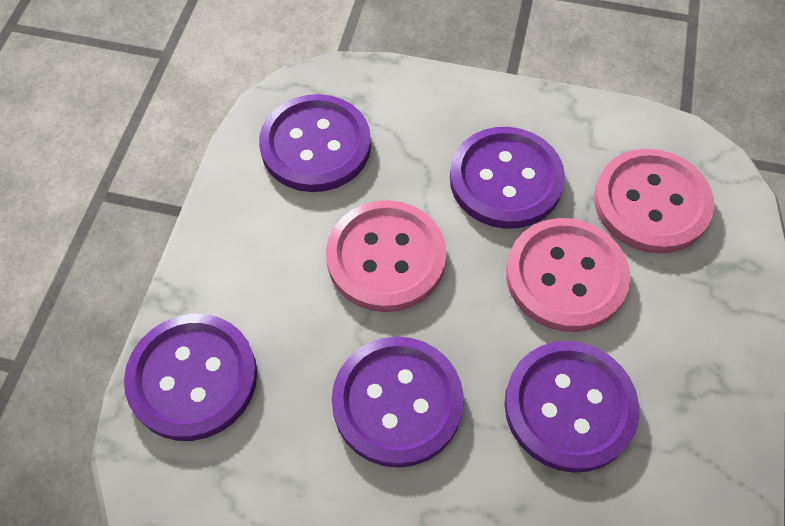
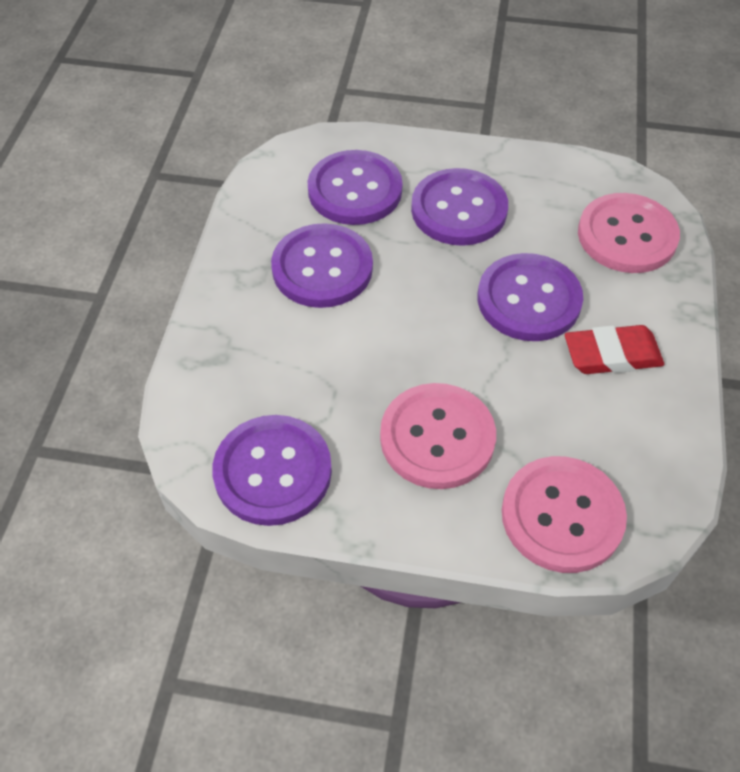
red eraser: 0 -> 1

